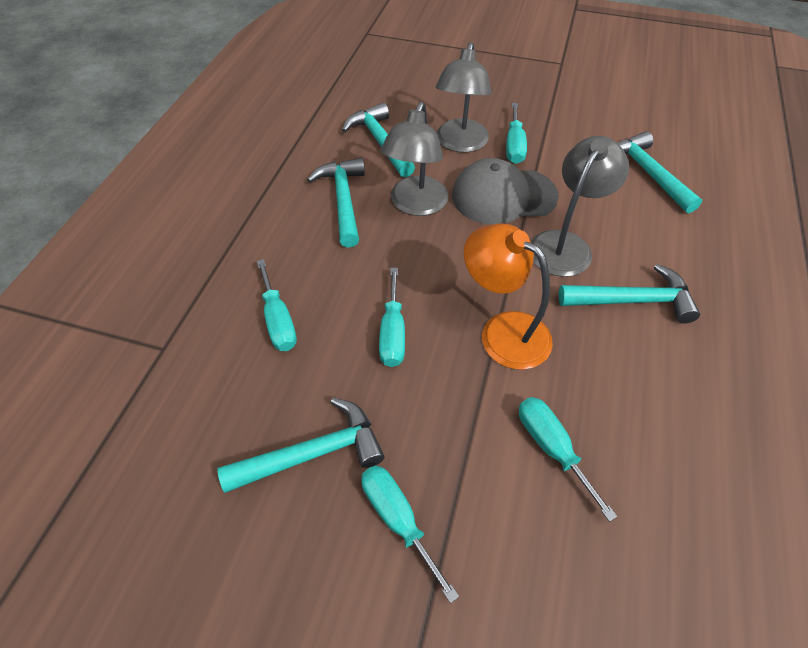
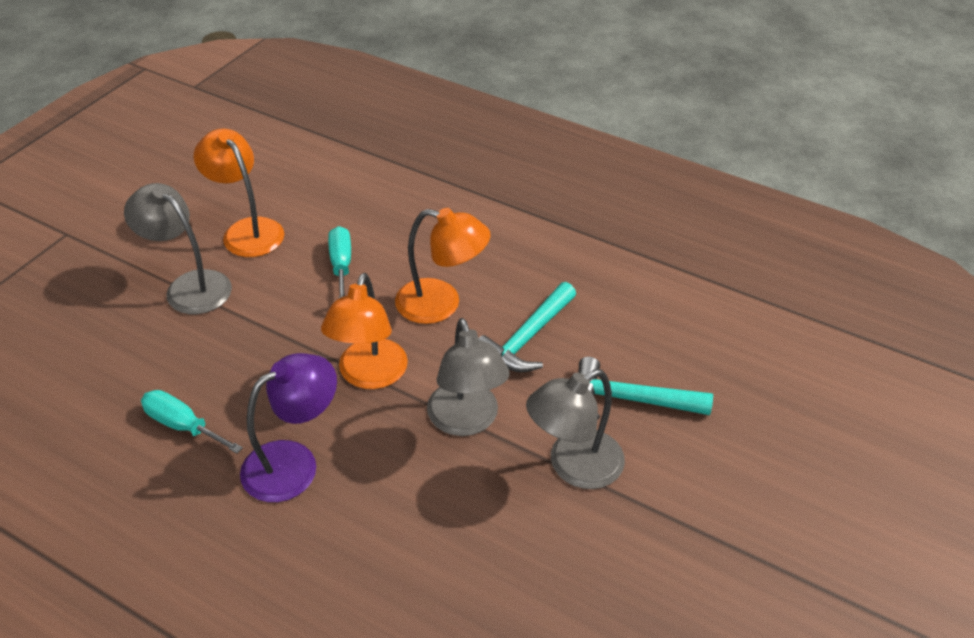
grey cap: 1 -> 0
orange lamp: 1 -> 3
purple lamp: 0 -> 1
turquoise hammer: 5 -> 2
turquoise screwdriver: 5 -> 2

